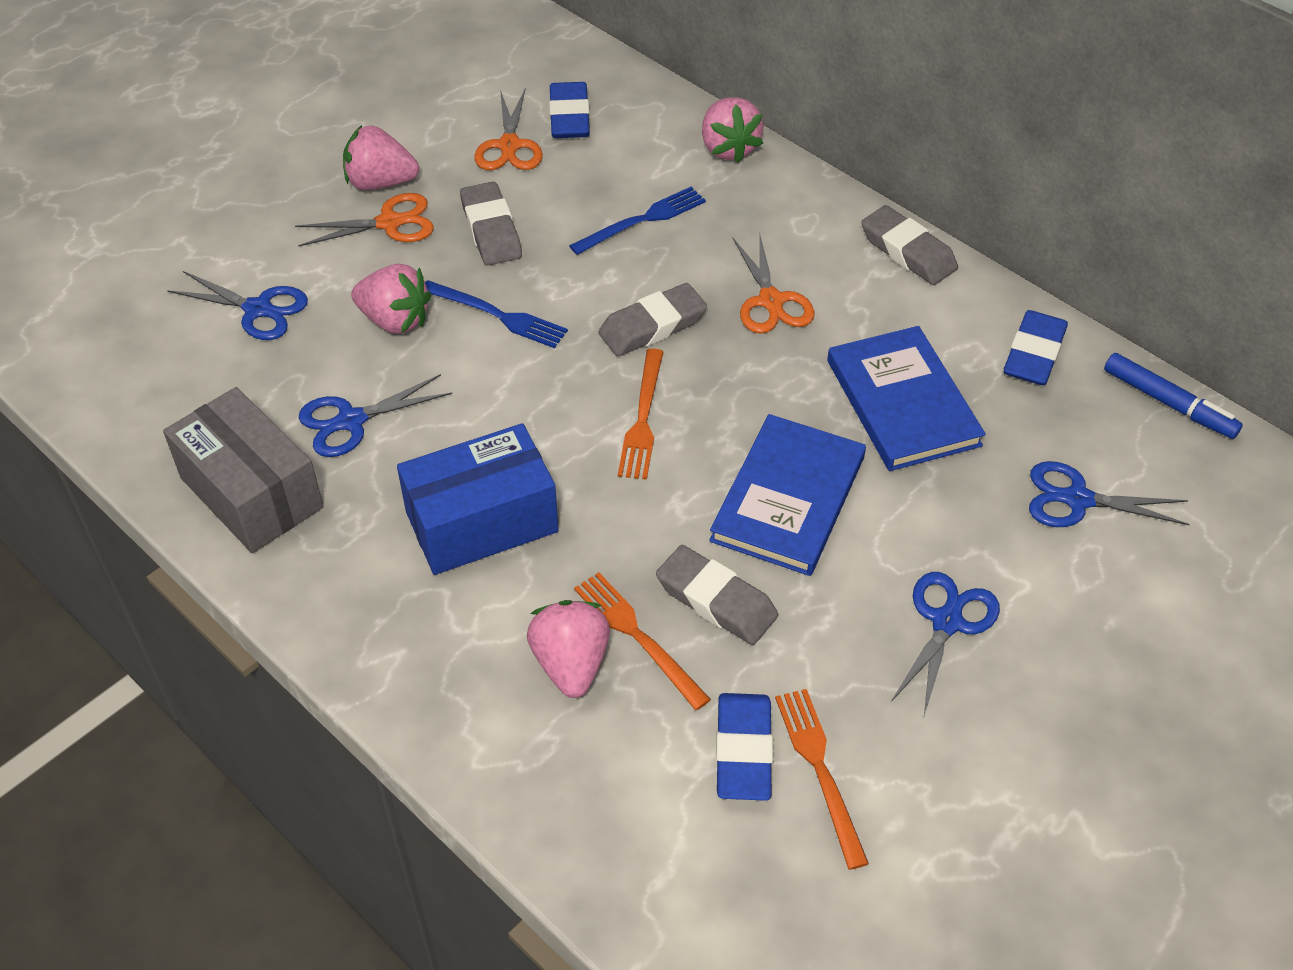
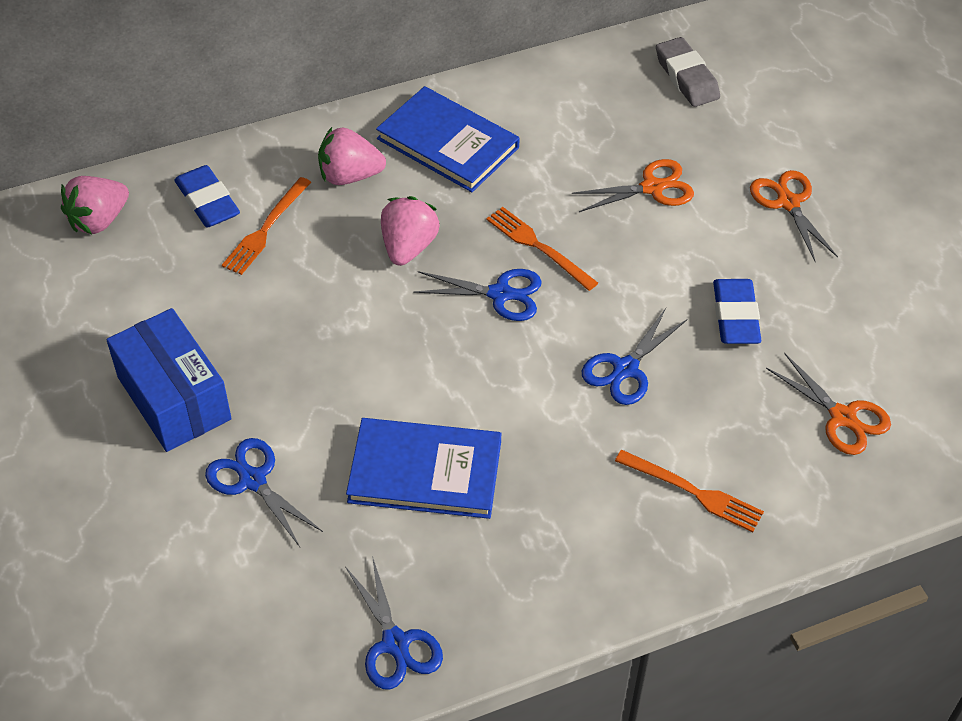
blue eraser: 3 -> 2
blue fork: 2 -> 0
blue marker: 1 -> 0
grey box: 1 -> 0
grey eraser: 4 -> 1
pink strawberry: 4 -> 3

